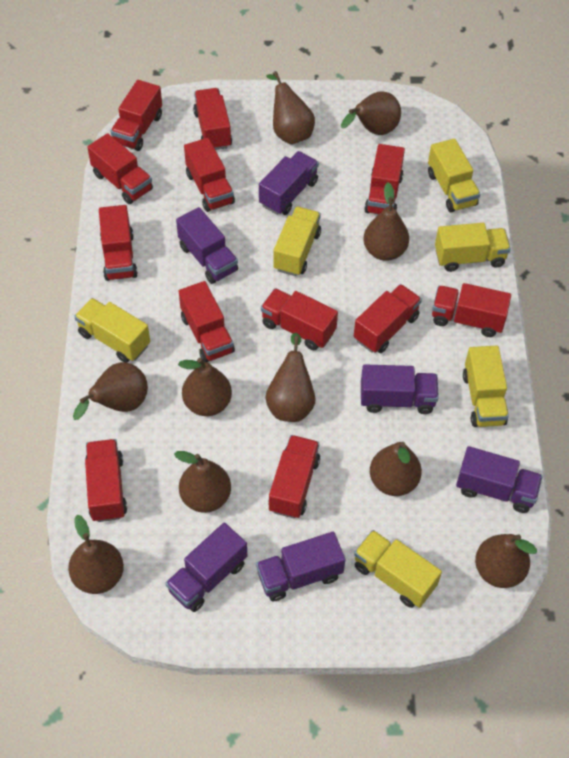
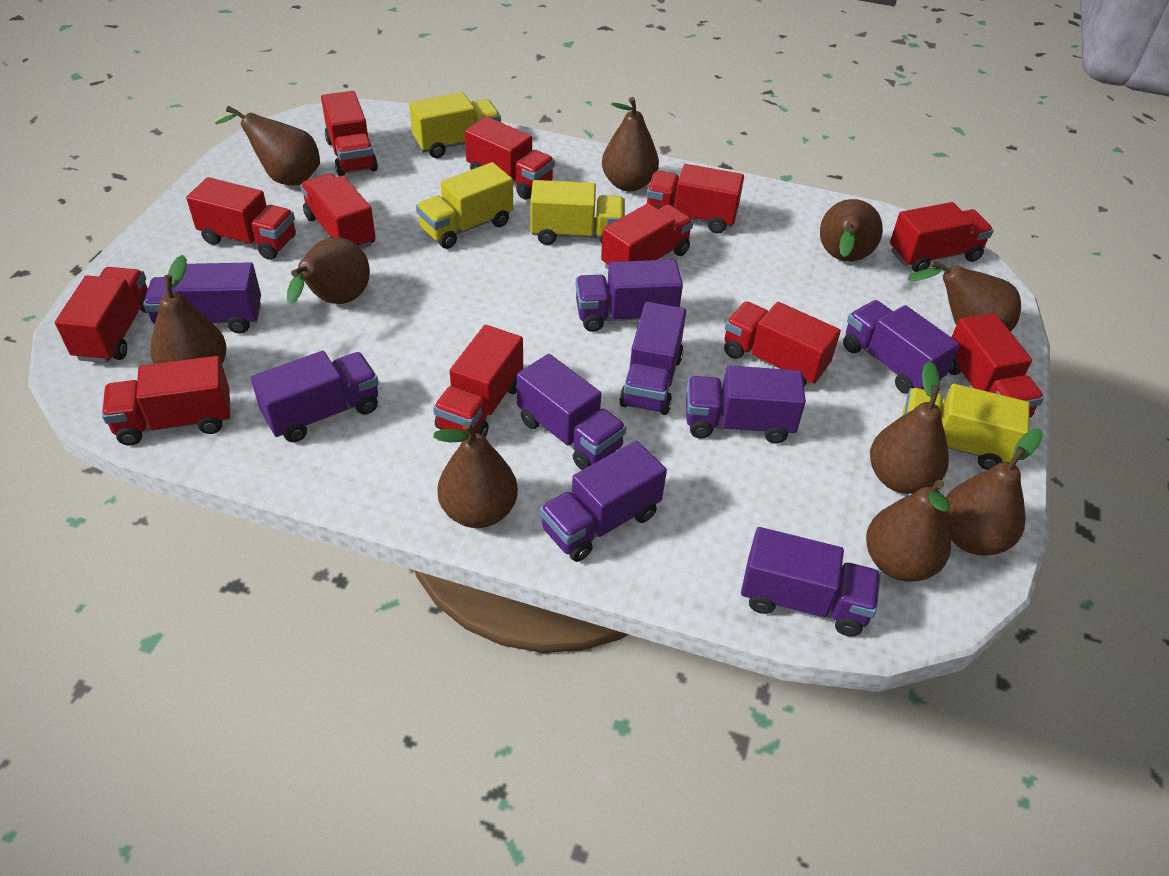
purple truck: 6 -> 9
yellow truck: 6 -> 4

